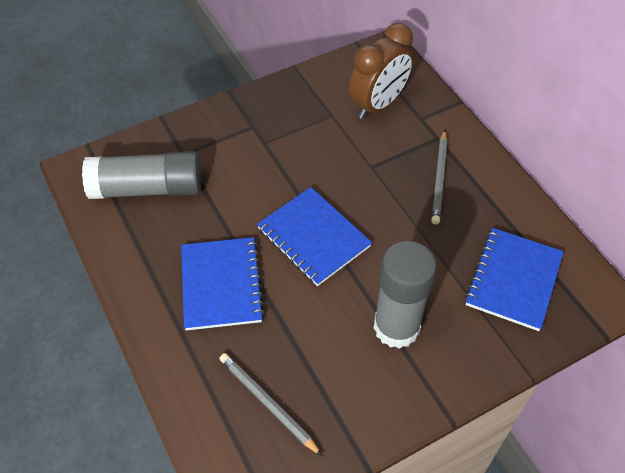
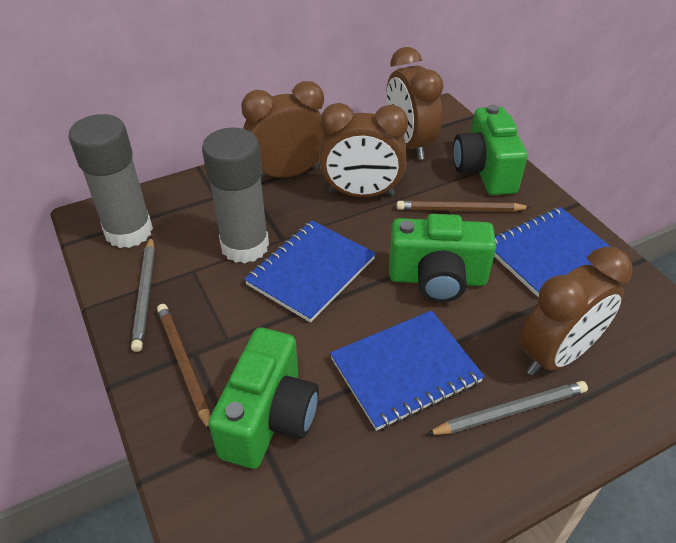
brown clock: 1 -> 4
brown pencil: 0 -> 2
green camera: 0 -> 3

